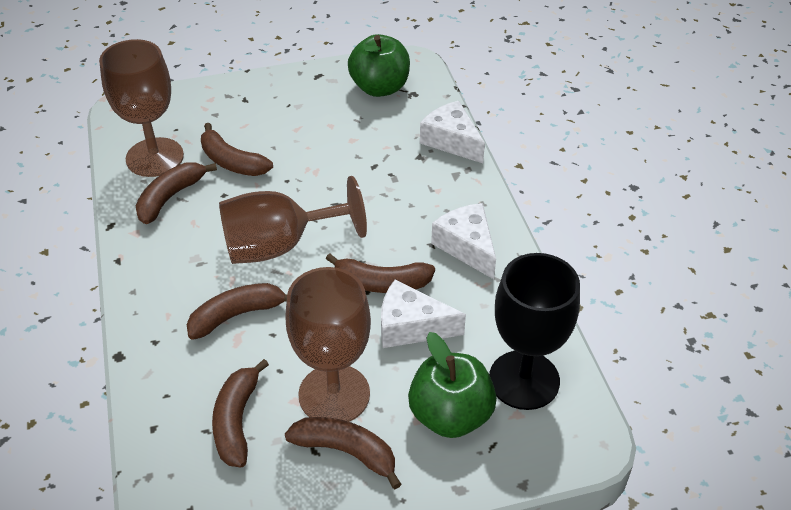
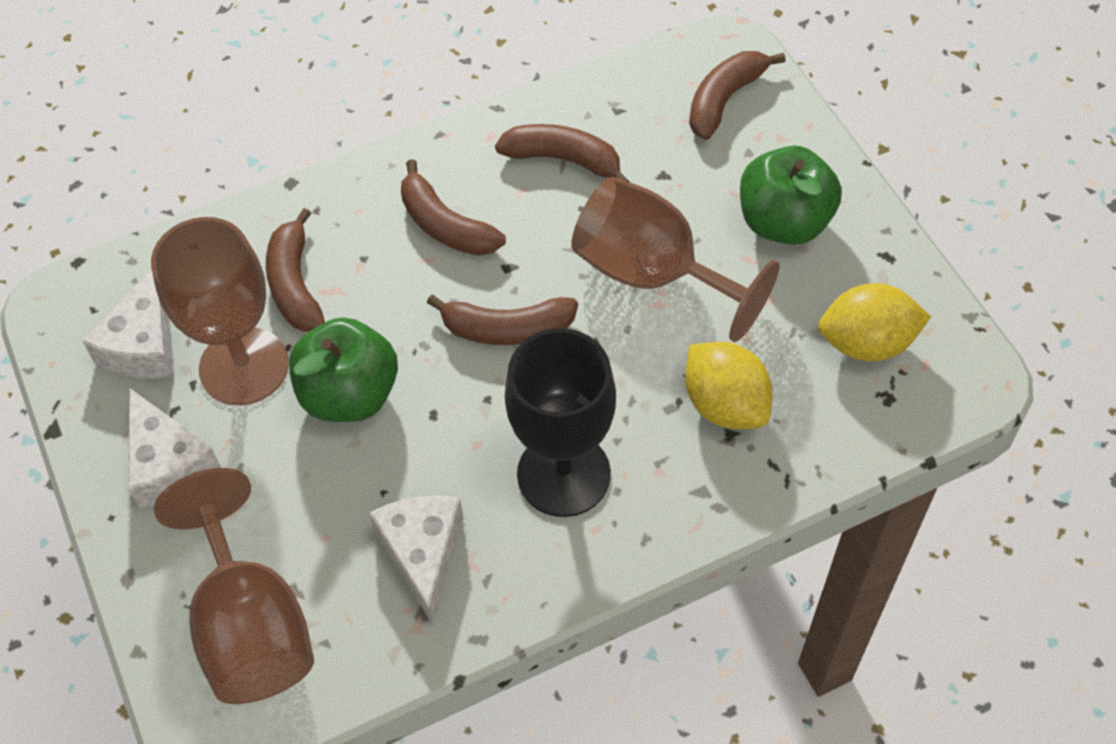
brown banana: 6 -> 5
yellow lemon: 0 -> 2

